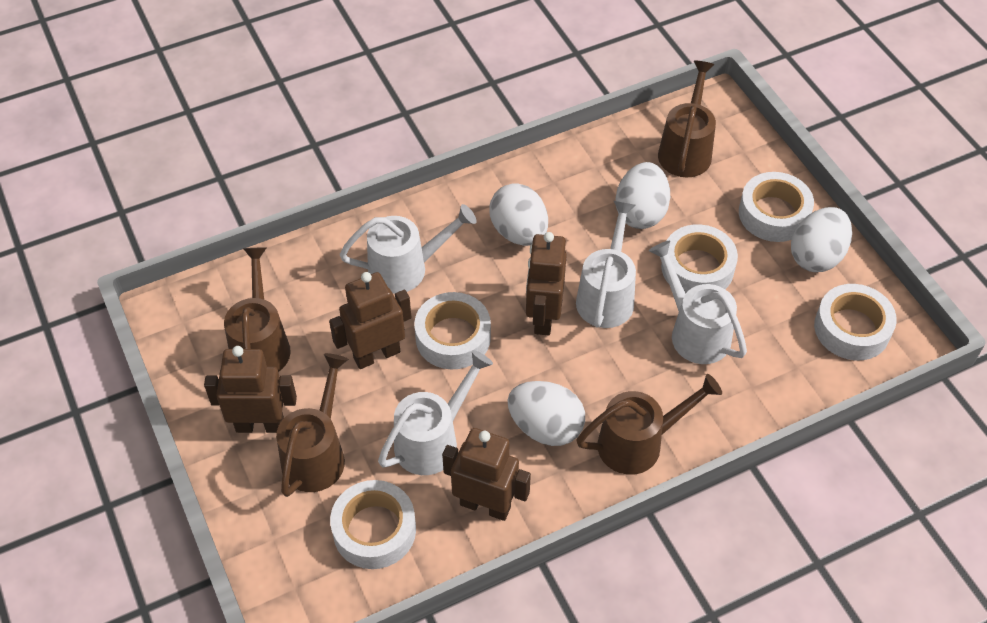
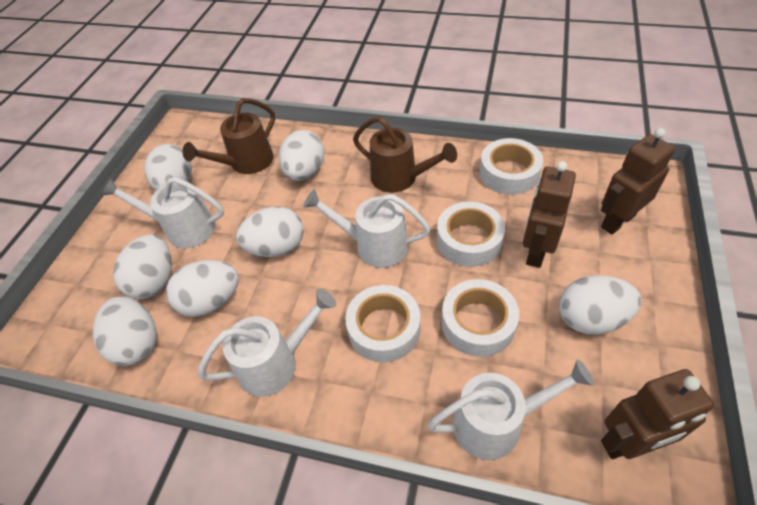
brown robot: 4 -> 3
brown watering can: 4 -> 2
white egg: 4 -> 7
white tape: 5 -> 4

